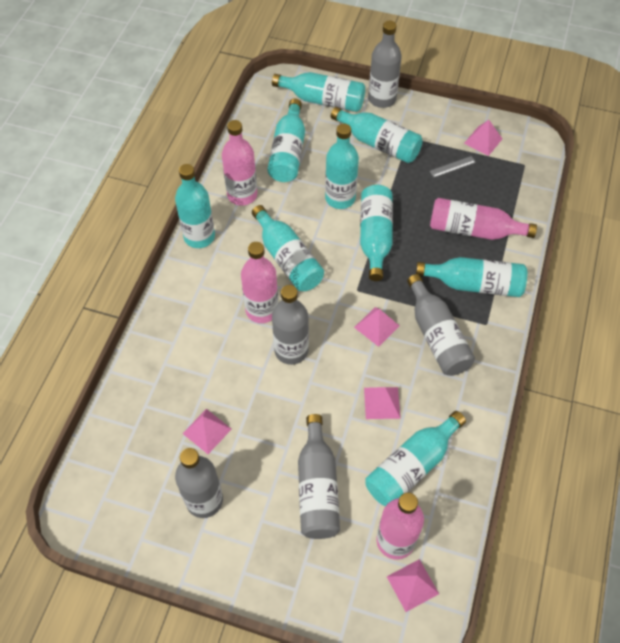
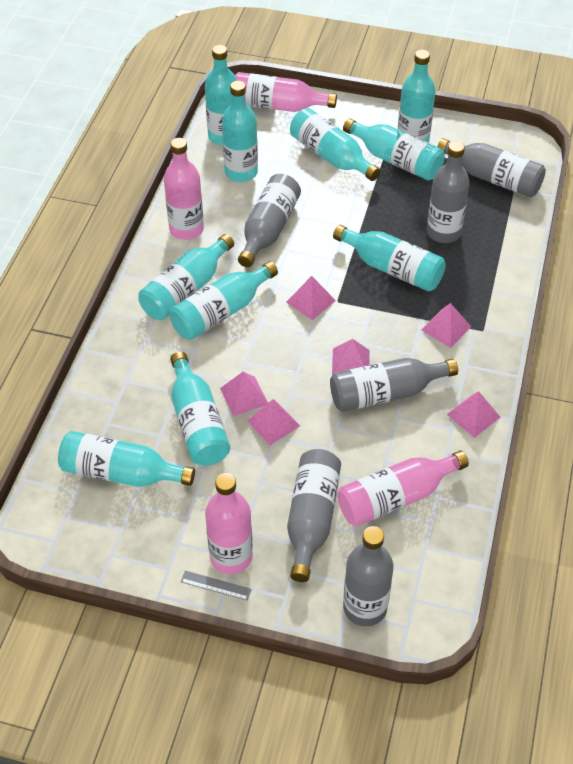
grey bottle: 5 -> 6
pink pyramid: 5 -> 6
turquoise bottle: 9 -> 10

